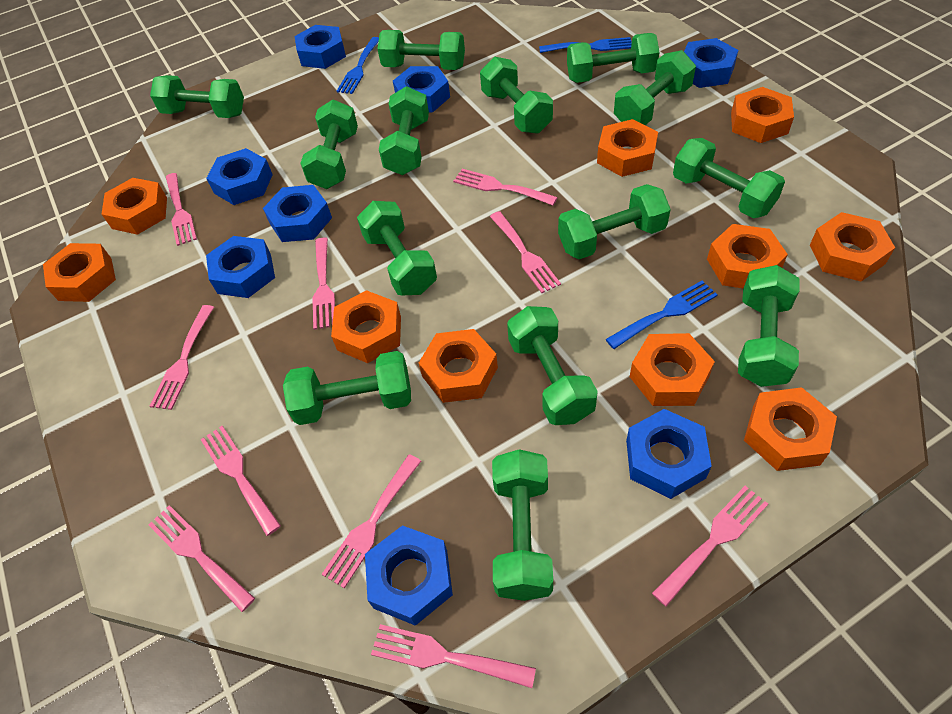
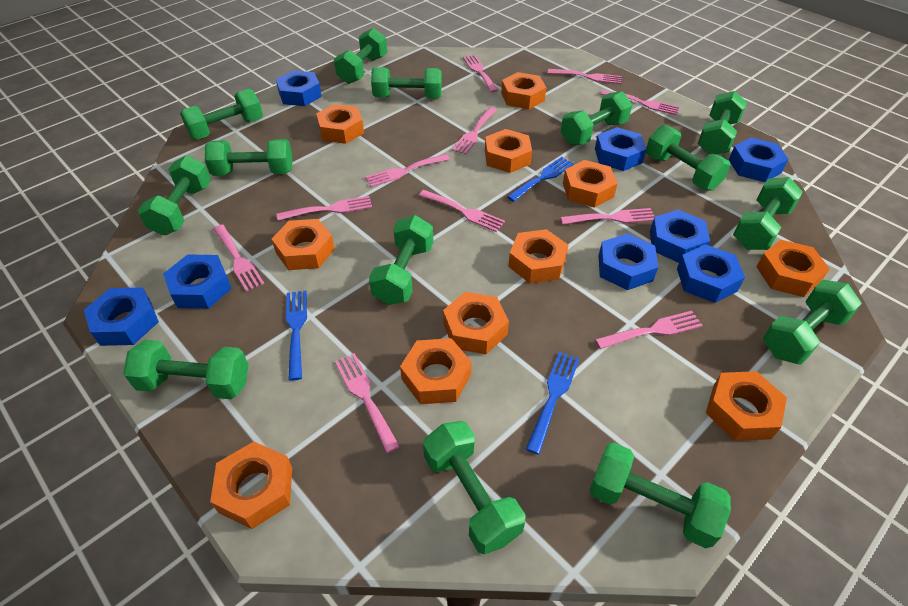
orange nut: 10 -> 11
pink fork: 10 -> 11

